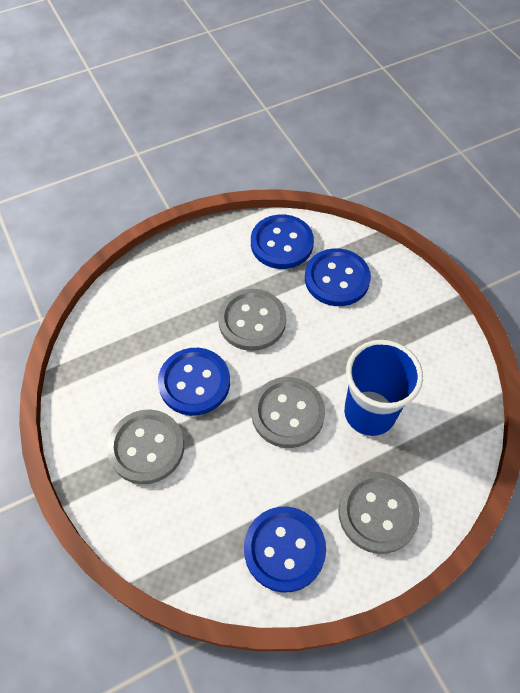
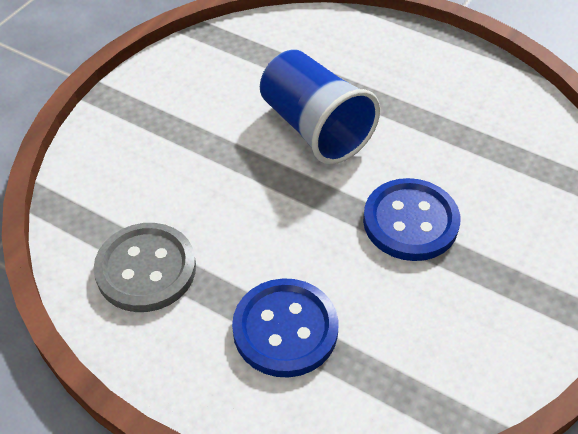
blue button: 4 -> 2
grey button: 4 -> 1

